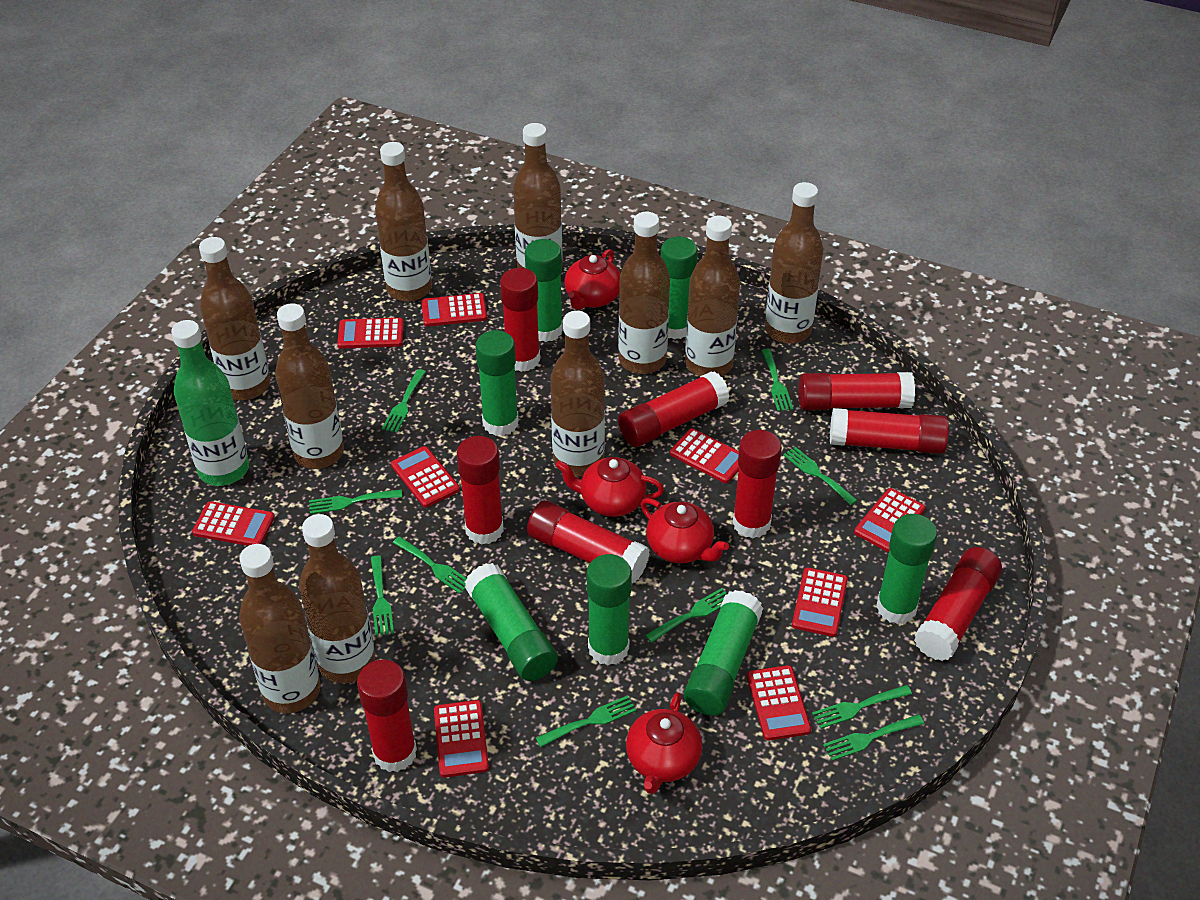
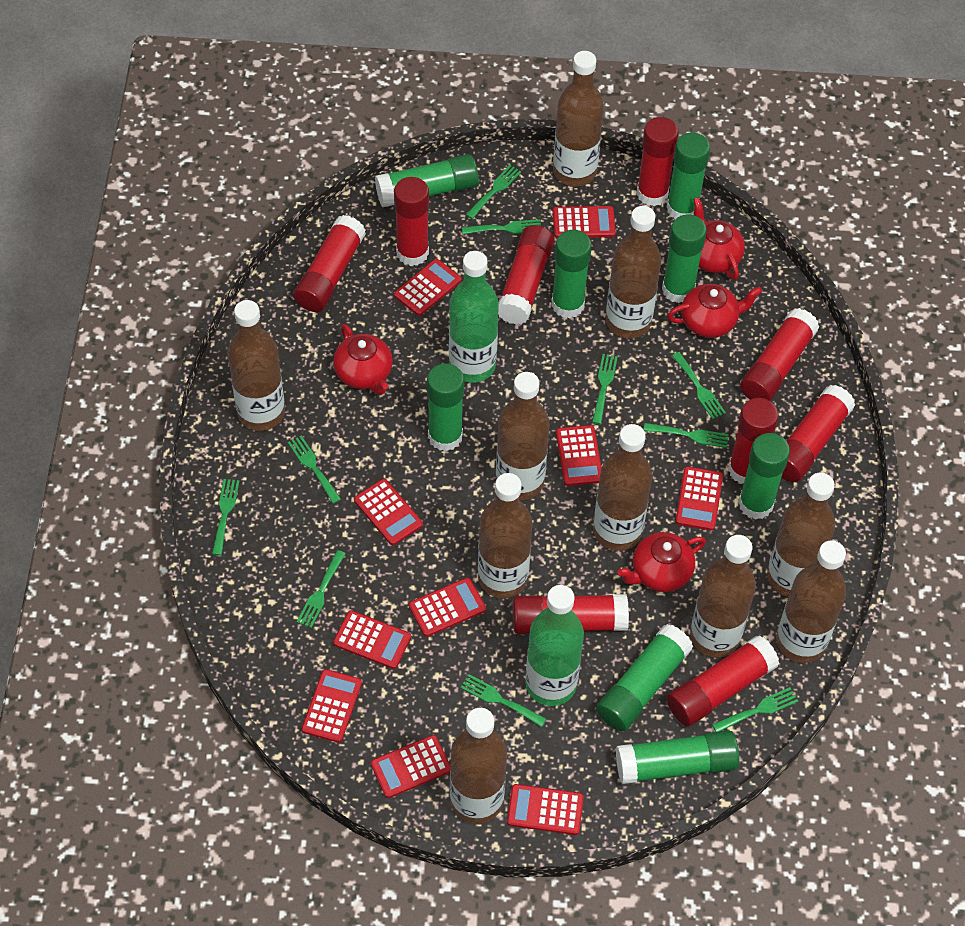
green bottle: 1 -> 2
green glue stick: 7 -> 8
red calculator: 9 -> 10

